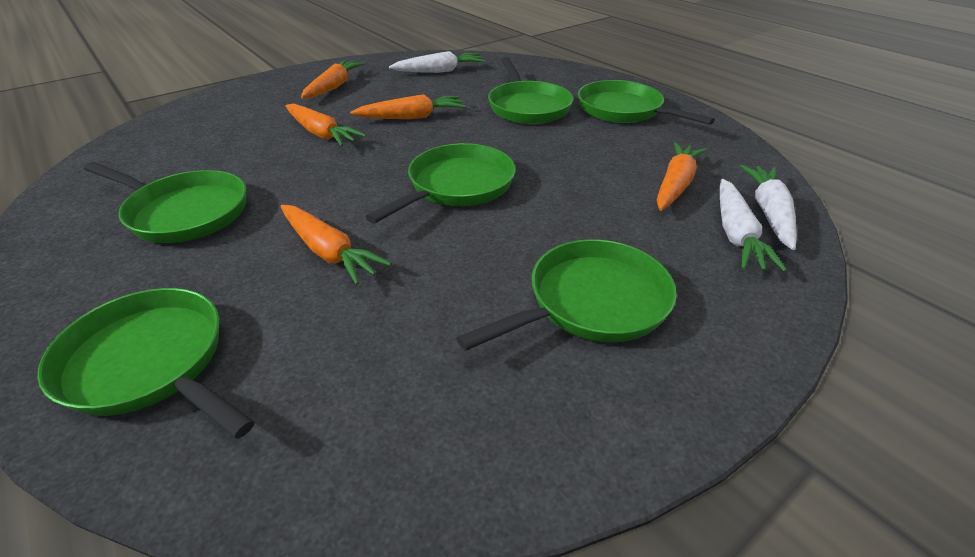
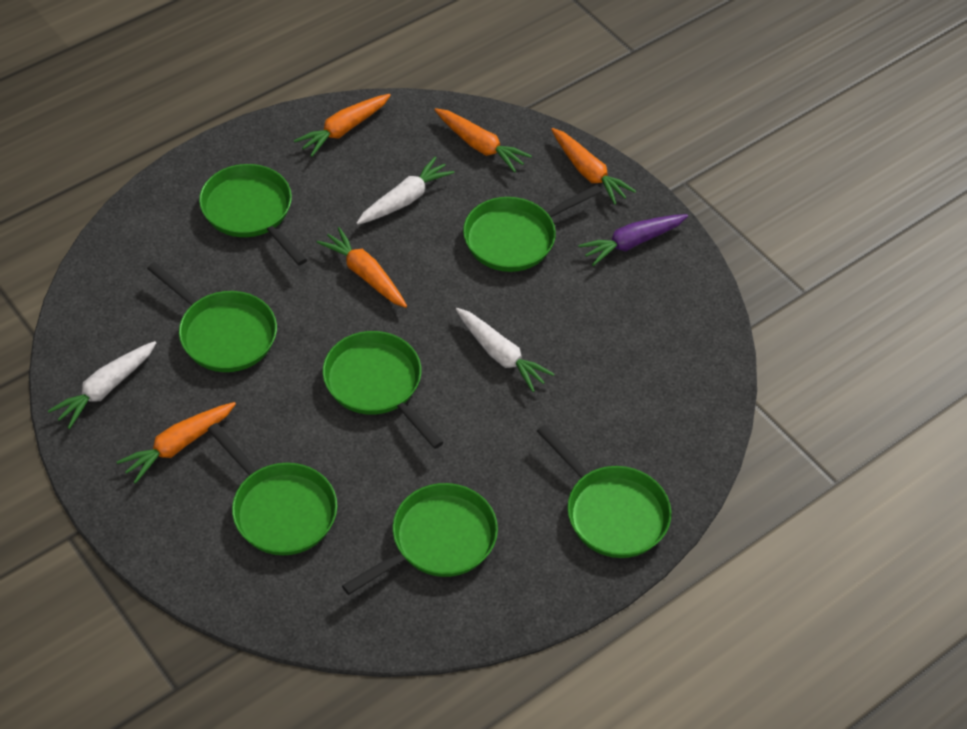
green pan: 6 -> 7
purple carrot: 0 -> 1

